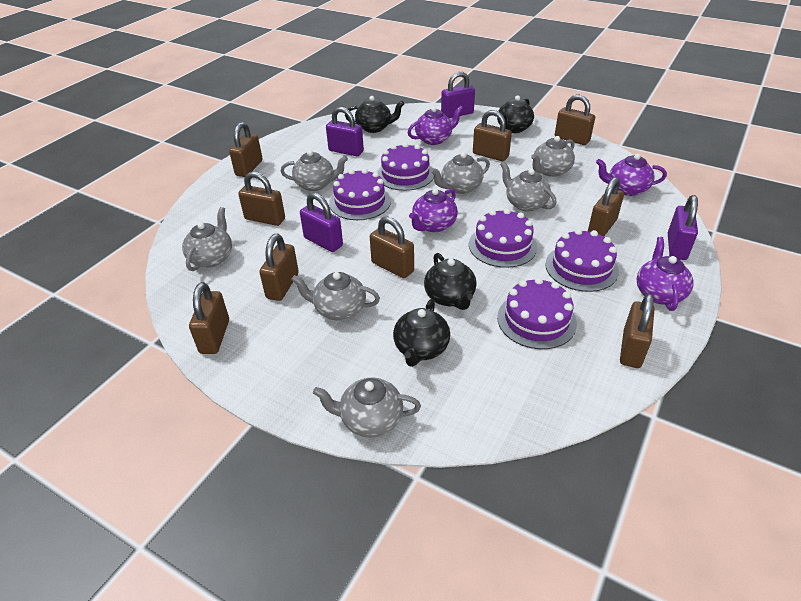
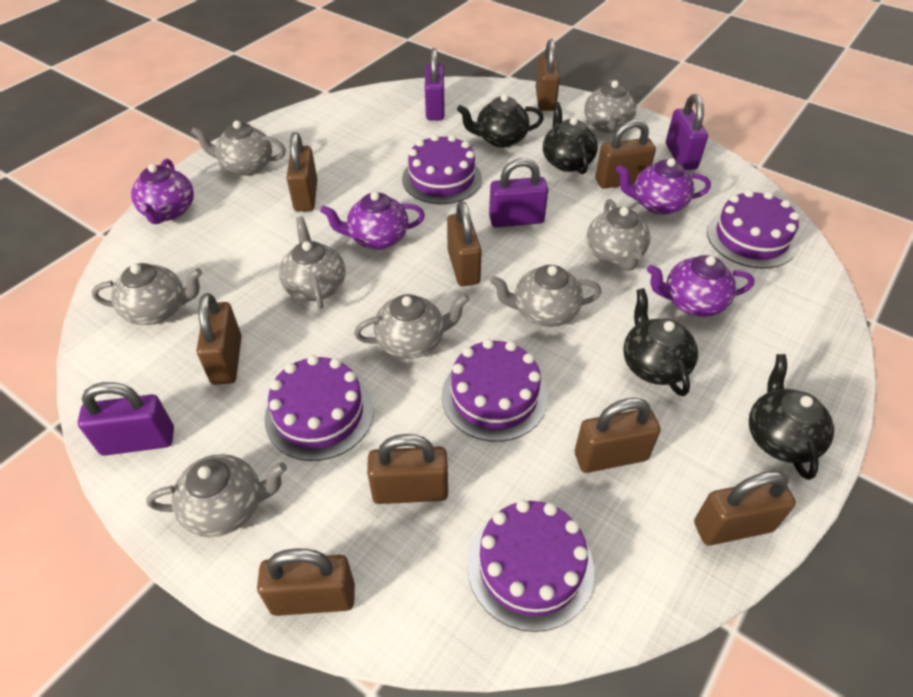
grey teapot: 7 -> 8

